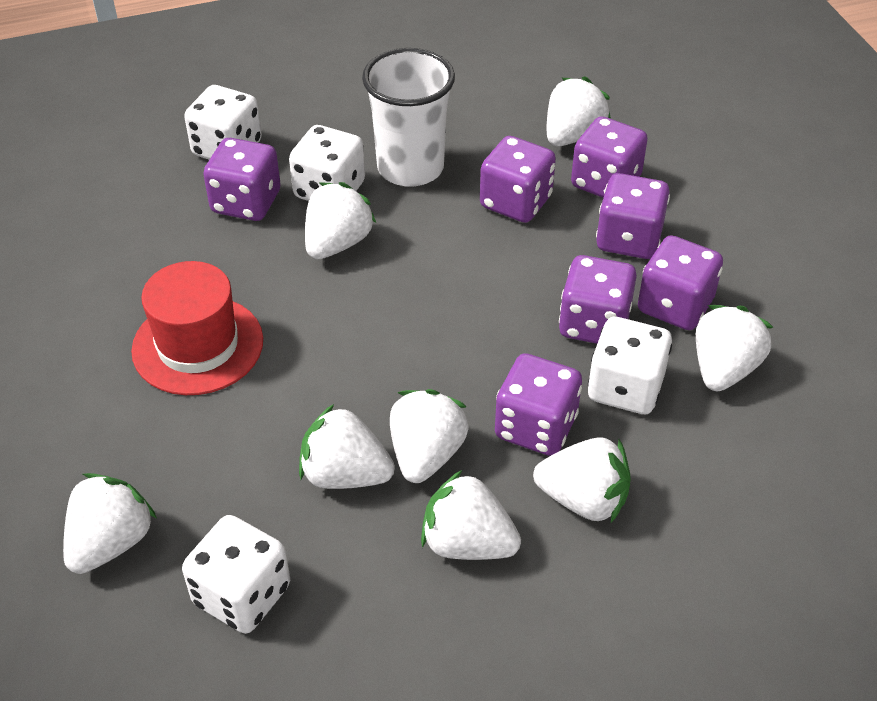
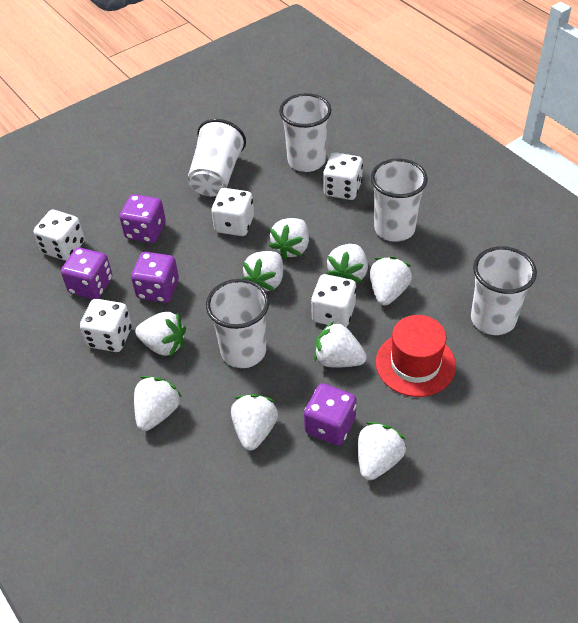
purple dice: 7 -> 4
white cup: 1 -> 5
white dice: 4 -> 5
white strawberry: 8 -> 9

